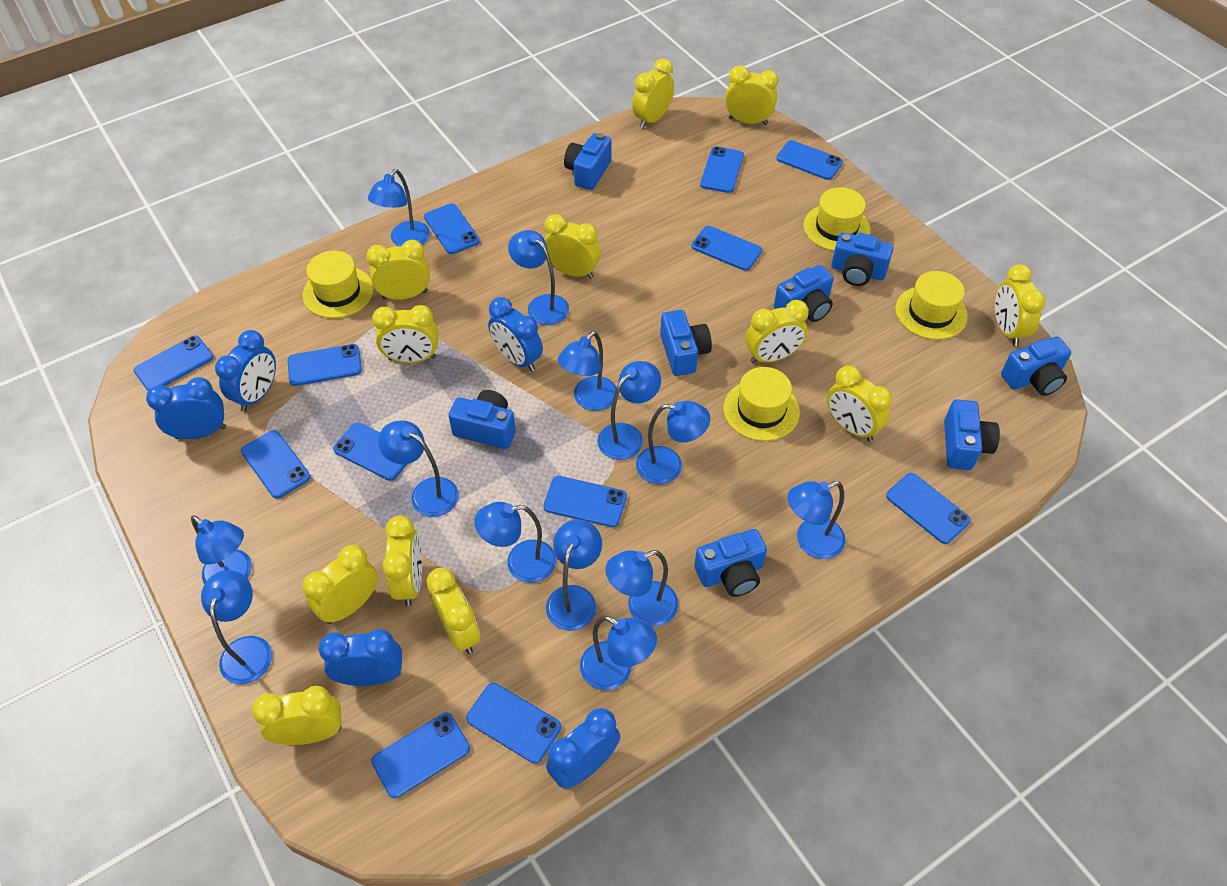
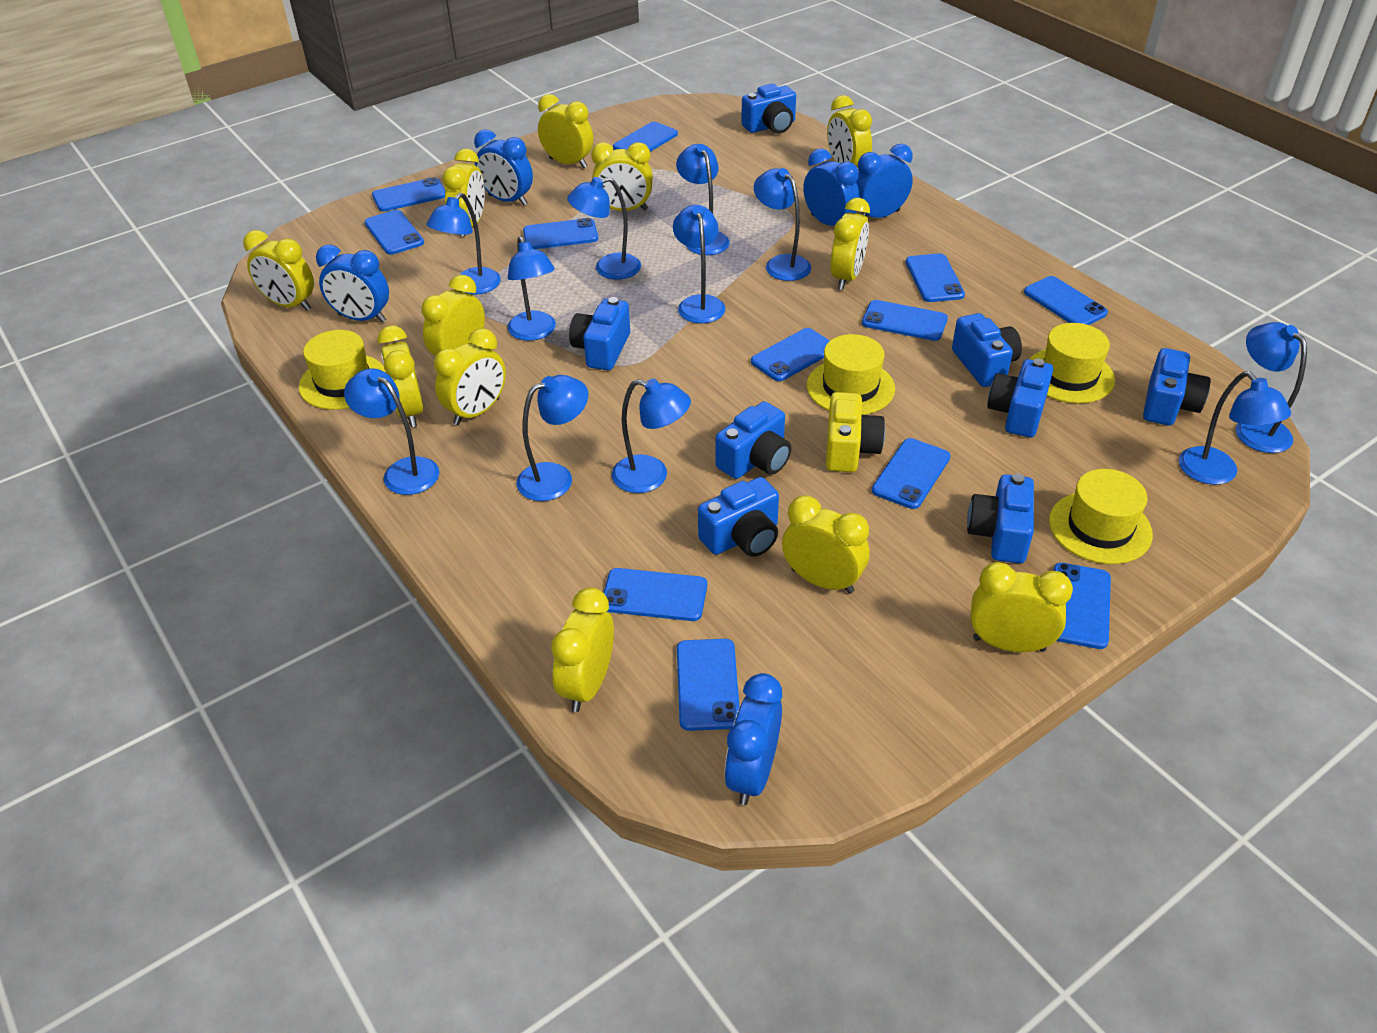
blue lamp: 13 -> 11
yellow camera: 0 -> 1

